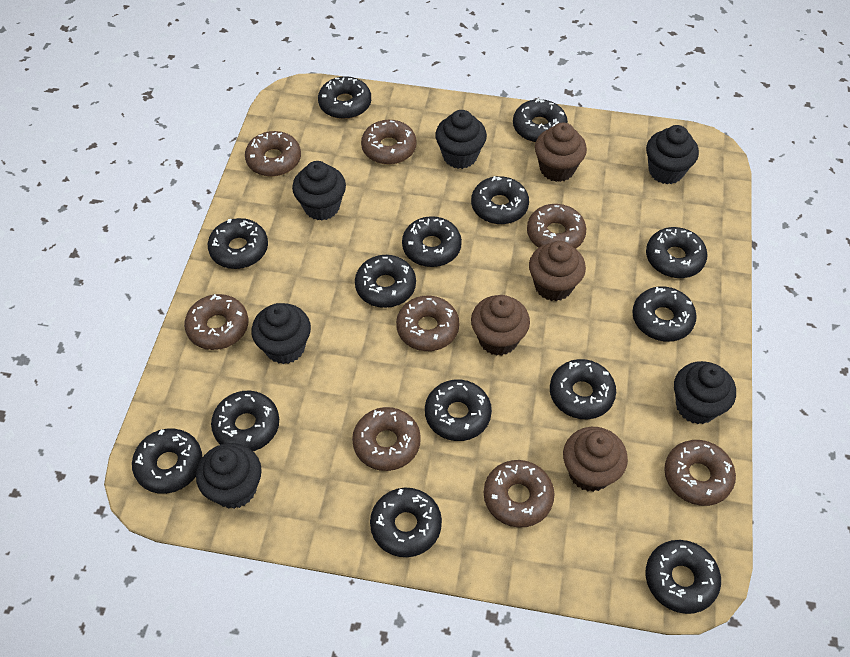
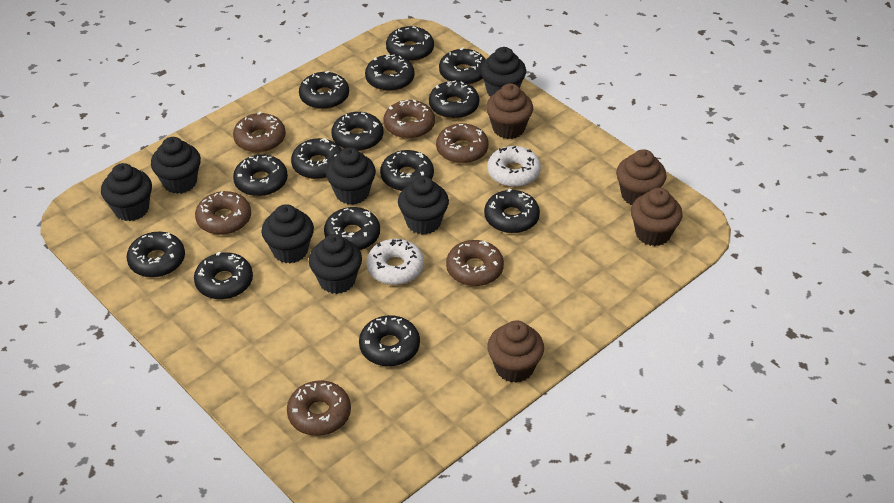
black cupcake: 6 -> 7
brown donut: 8 -> 6
white donut: 0 -> 2

